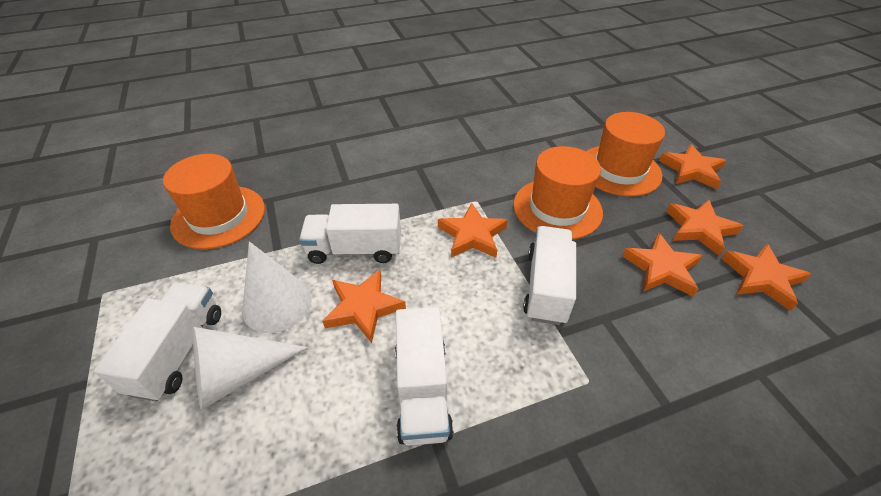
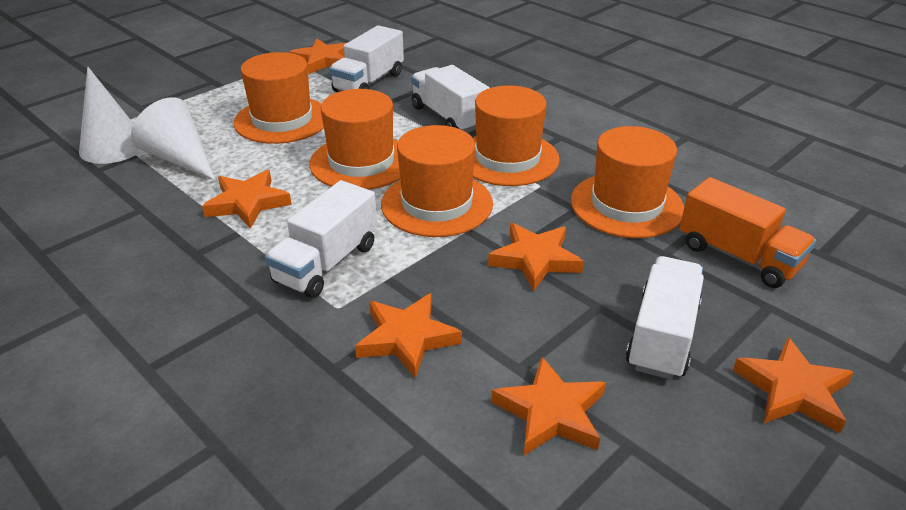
orange hat: 3 -> 5
orange truck: 0 -> 1

